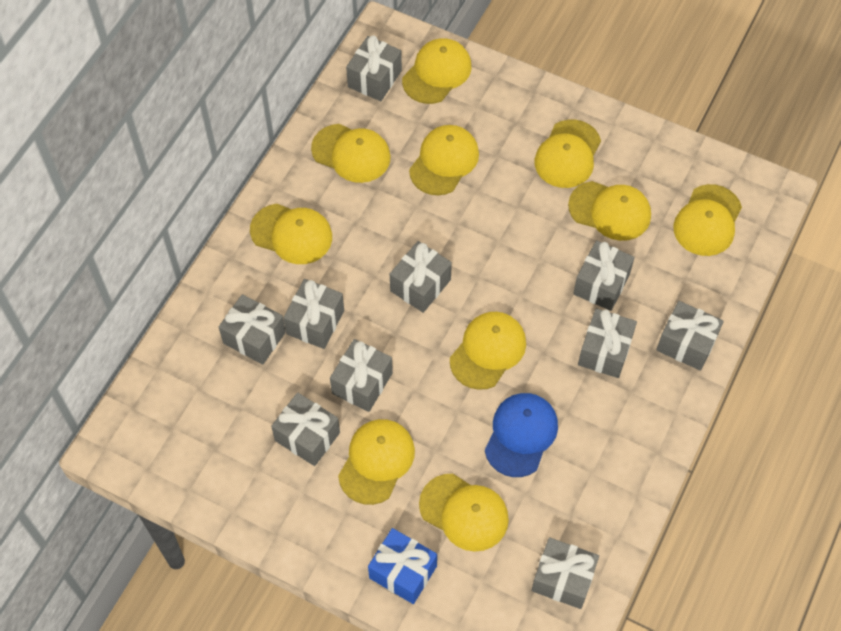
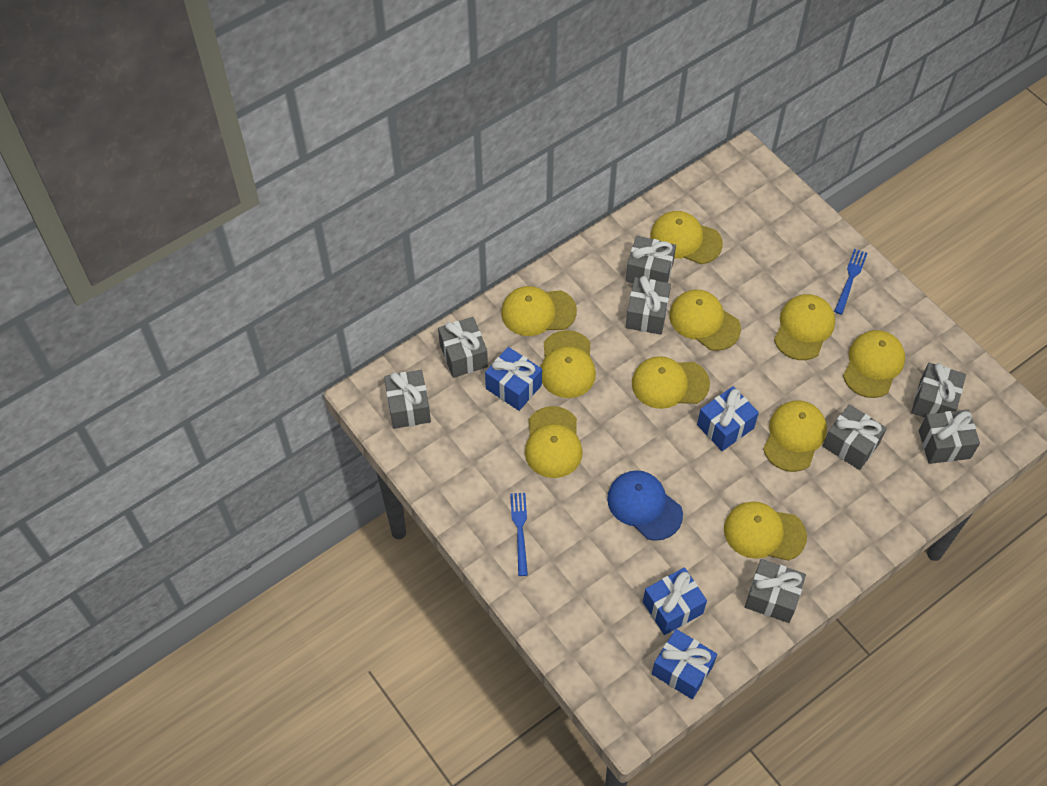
blue fork: 0 -> 2
blue gift: 1 -> 4
grey gift: 10 -> 8

